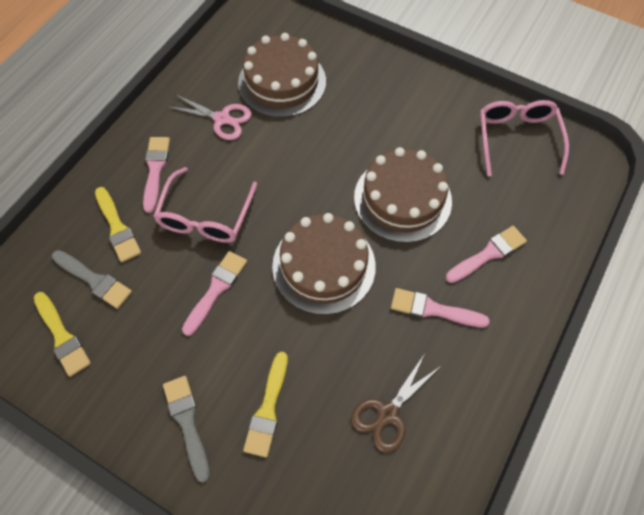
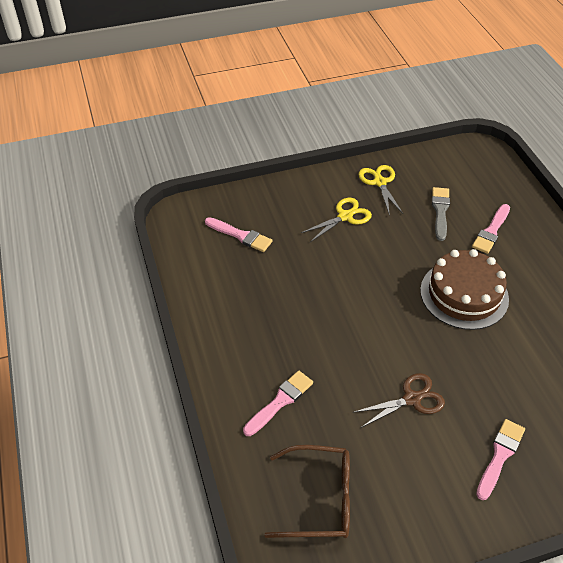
brown cake: 3 -> 1
brown glasses: 0 -> 1
grey brush: 2 -> 1
pink glasses: 2 -> 0
pink scissors: 1 -> 0
yellow brush: 3 -> 0
yellow scissors: 0 -> 2

